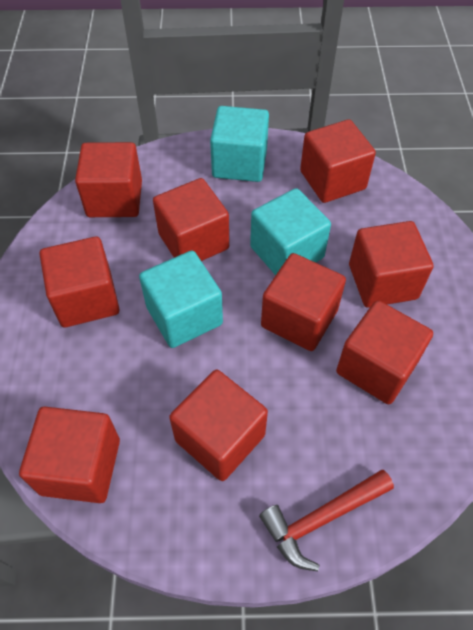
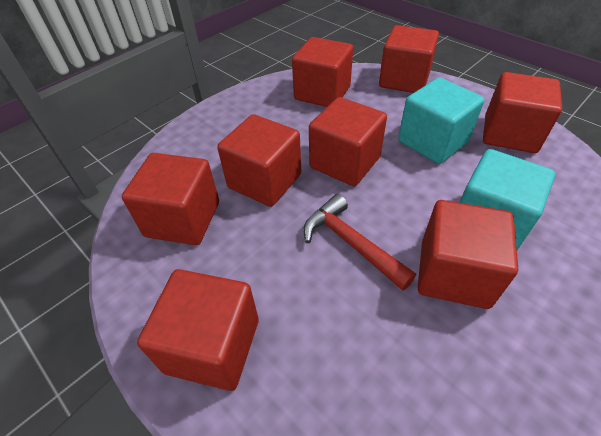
red cube: 9 -> 8
turquoise cube: 3 -> 2

